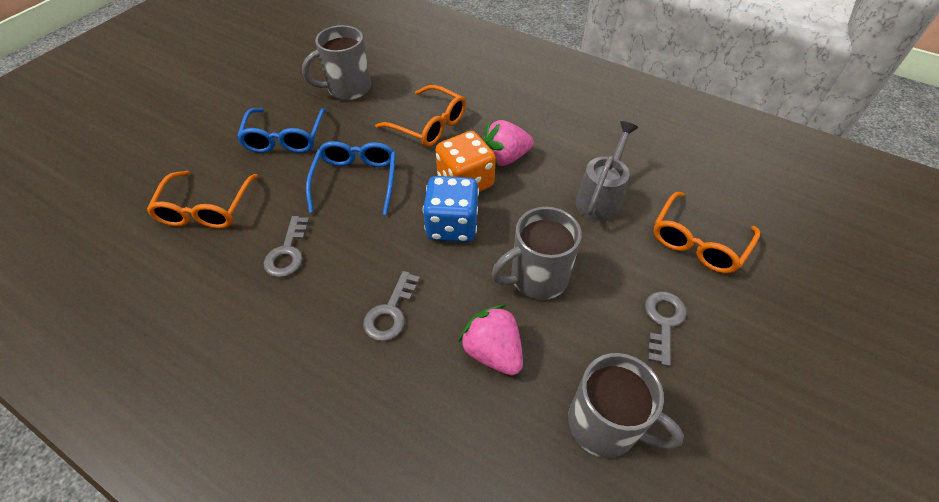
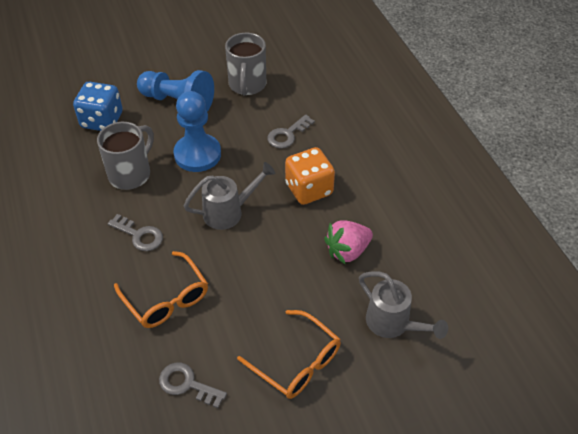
blue glasses: 2 -> 0
blue pawn: 0 -> 2
grey mug: 3 -> 2
grey watering can: 1 -> 2
orange glasses: 3 -> 2
pink strawberry: 2 -> 1

